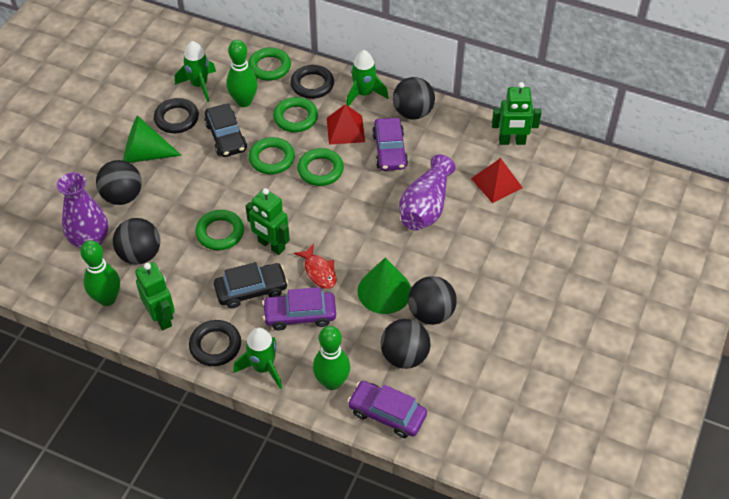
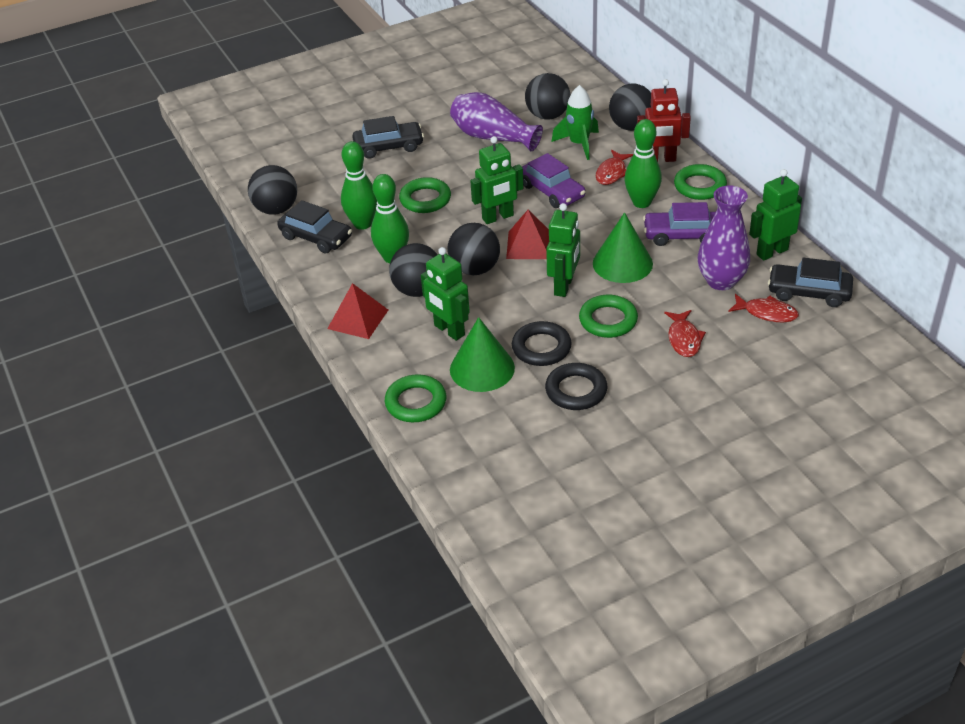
black car: 2 -> 3
black ring: 3 -> 2
green ring: 5 -> 4
green robot: 3 -> 4
green rocket: 3 -> 1
purple car: 3 -> 2
red fish: 1 -> 3
red robot: 0 -> 1

